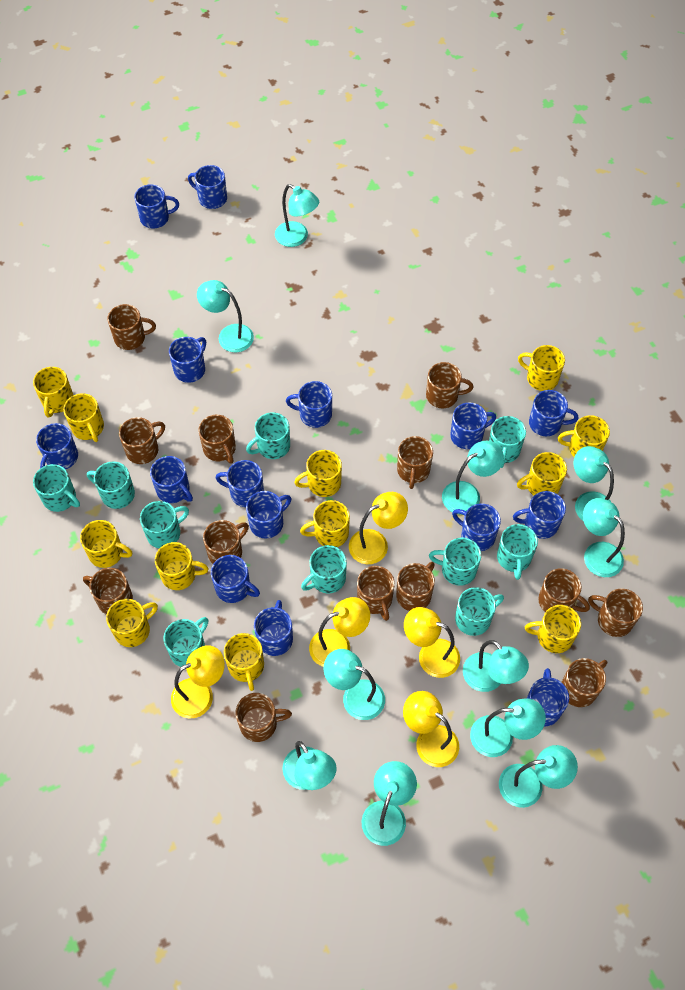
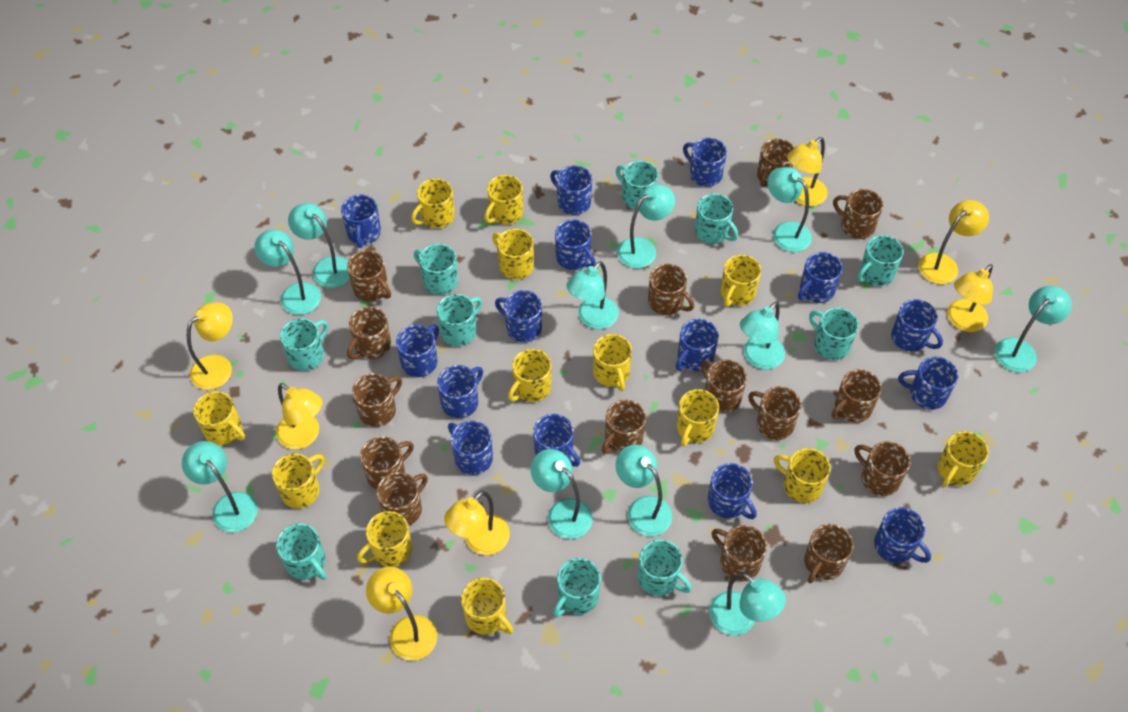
brown mug: 13 -> 15
yellow lamp: 5 -> 7
yellow mug: 12 -> 13

